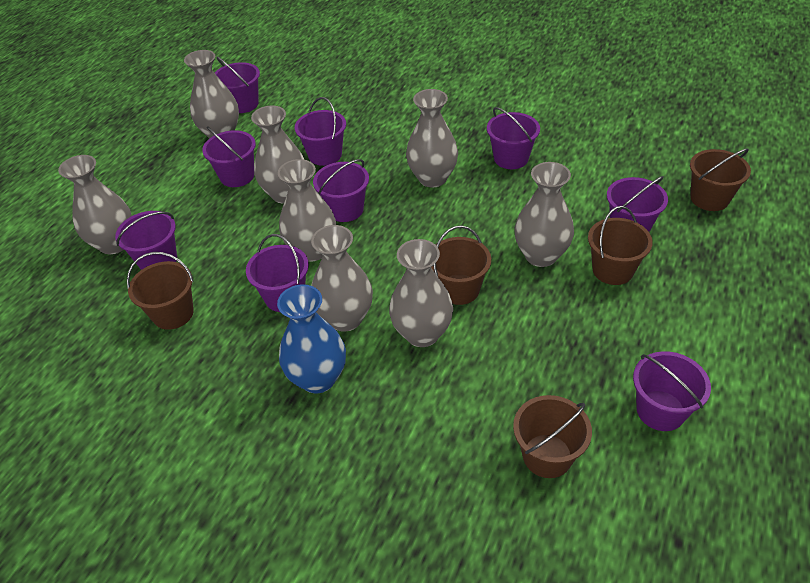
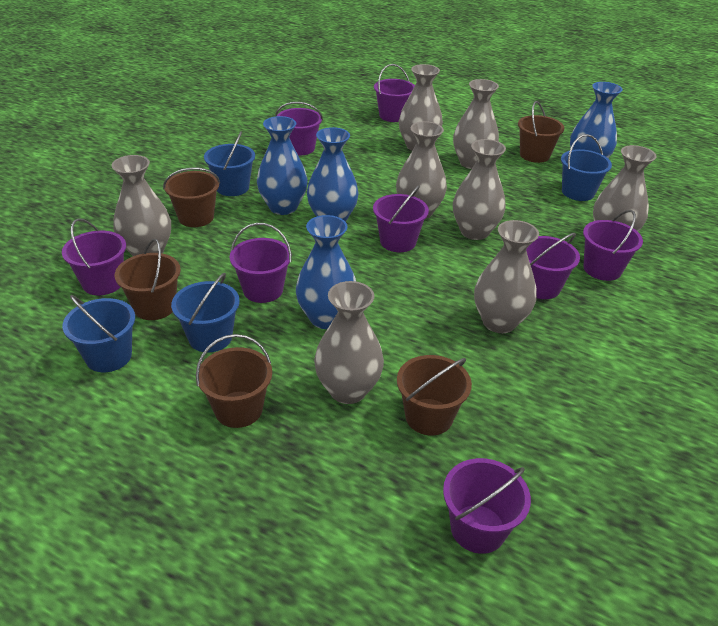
blue bucket: 0 -> 4
blue vase: 1 -> 4
purple bucket: 9 -> 8

